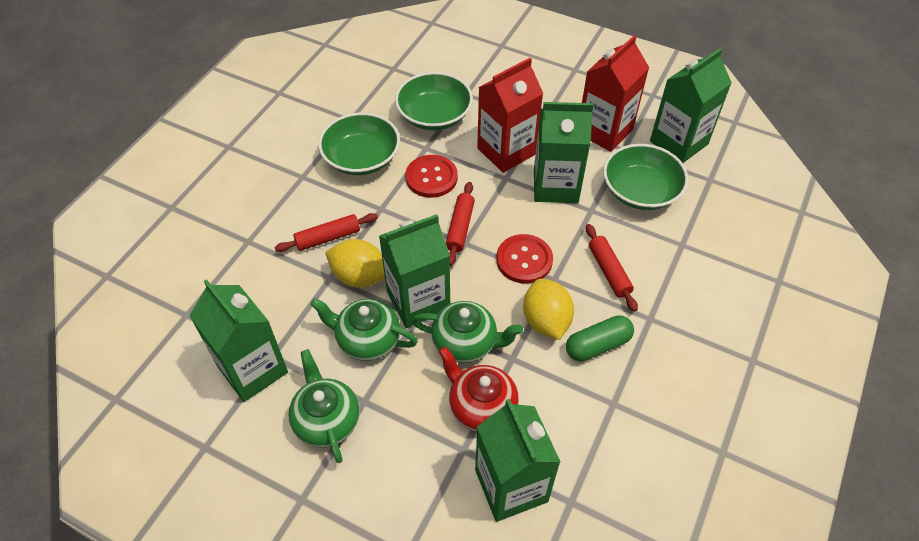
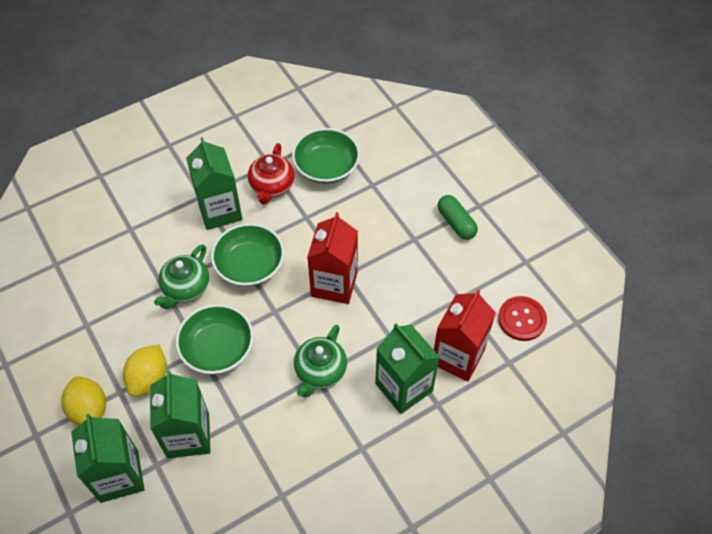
green carton: 5 -> 4
green teapot: 3 -> 2
red button: 2 -> 1
red rolling pin: 3 -> 0

